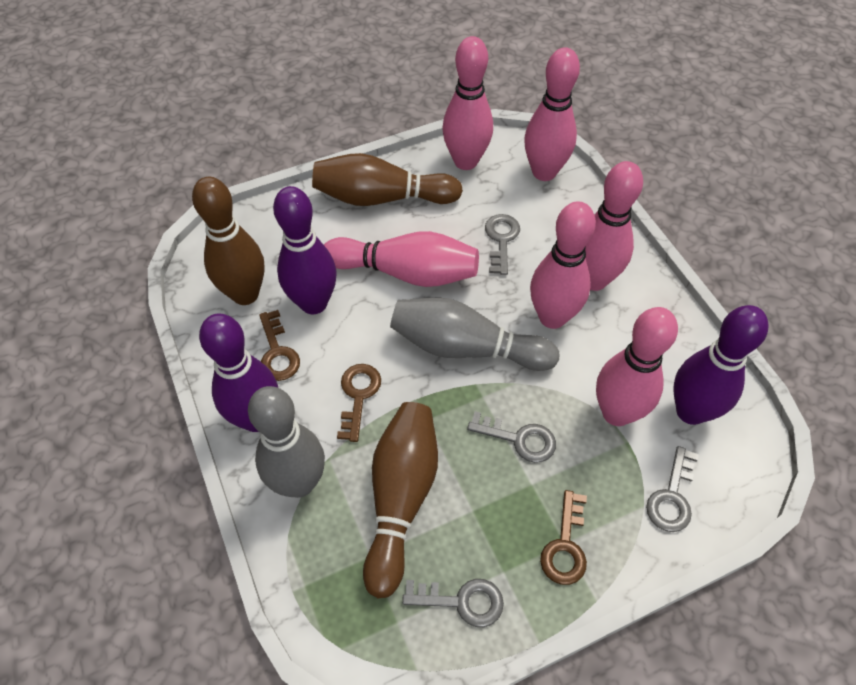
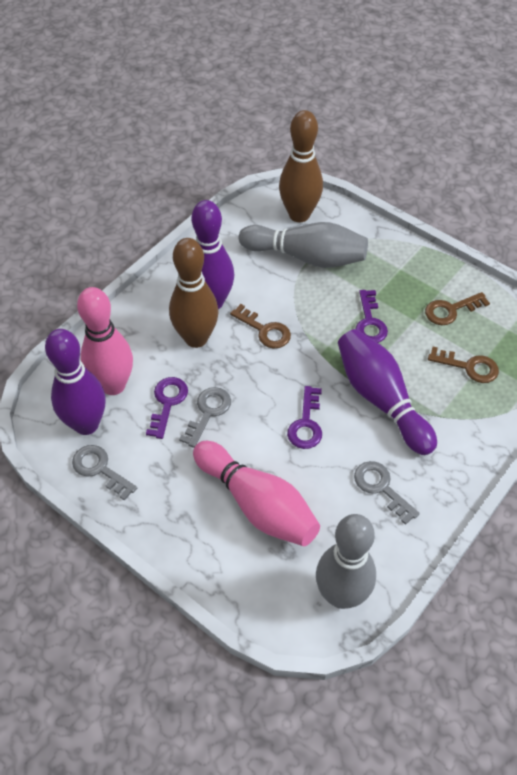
brown bowling pin: 3 -> 2
grey key: 4 -> 3
pink bowling pin: 6 -> 2
purple key: 0 -> 3

